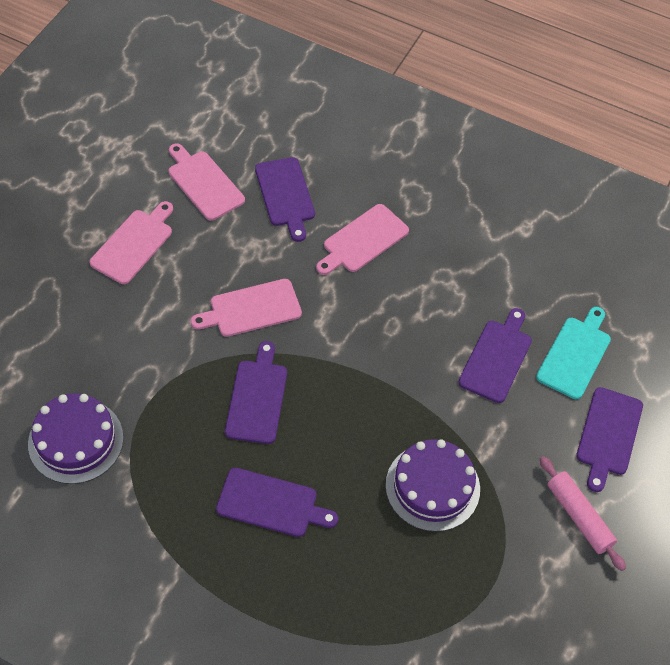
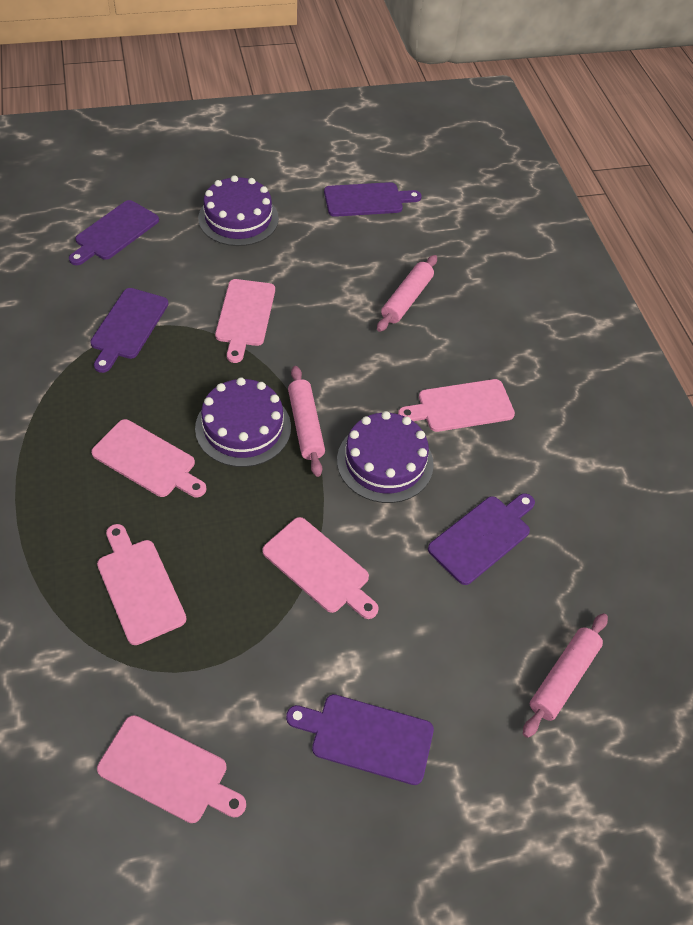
pink cutting board: 4 -> 6
pink rolling pin: 1 -> 3
purple cake: 2 -> 3
turquoise cutting board: 1 -> 0

